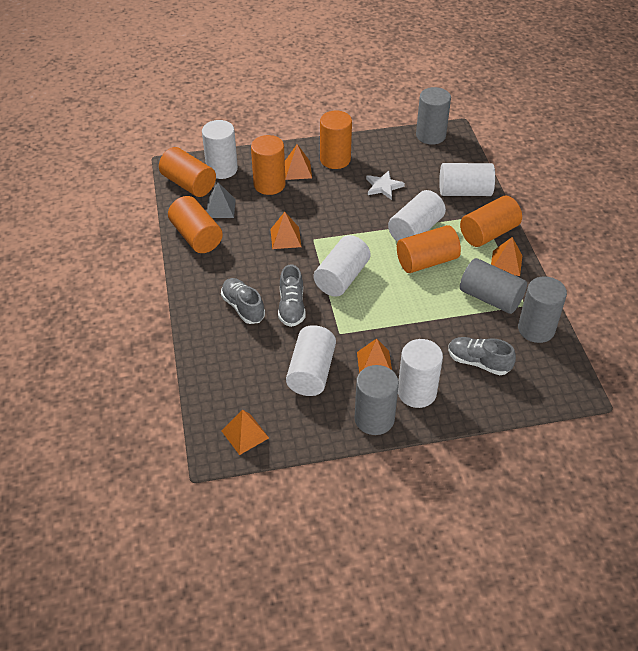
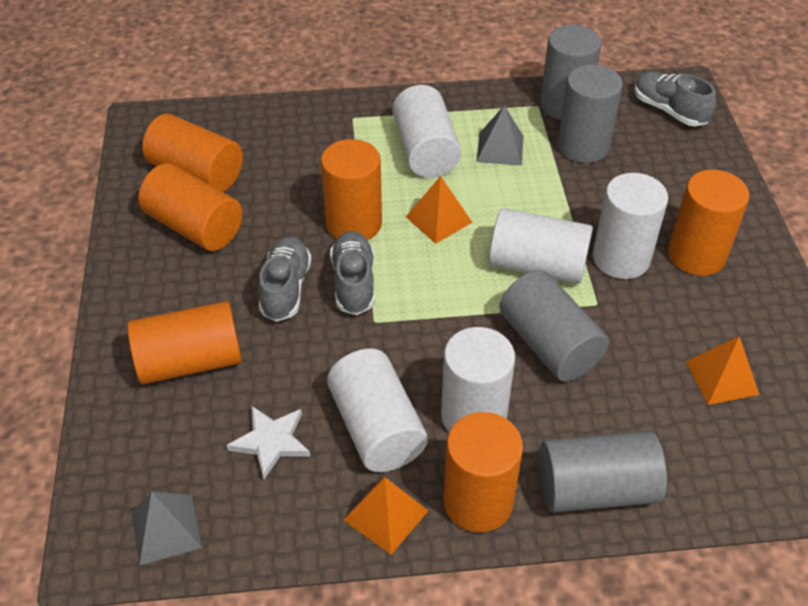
grey pyramid: 1 -> 2
orange pyramid: 5 -> 3
white cylinder: 6 -> 5

